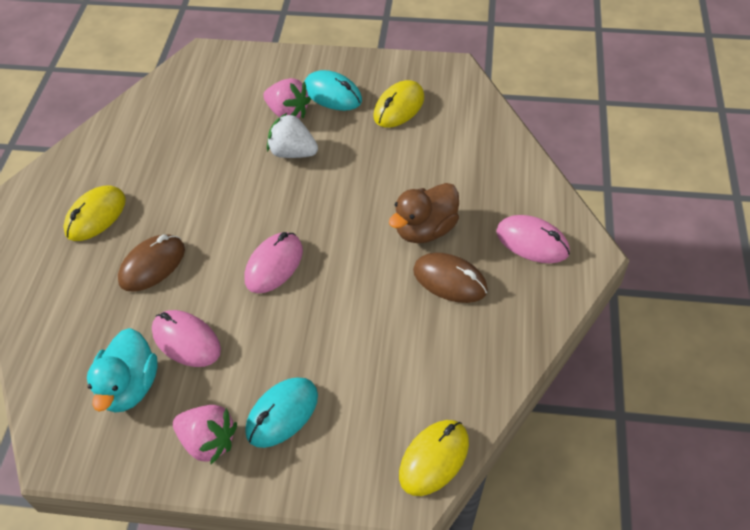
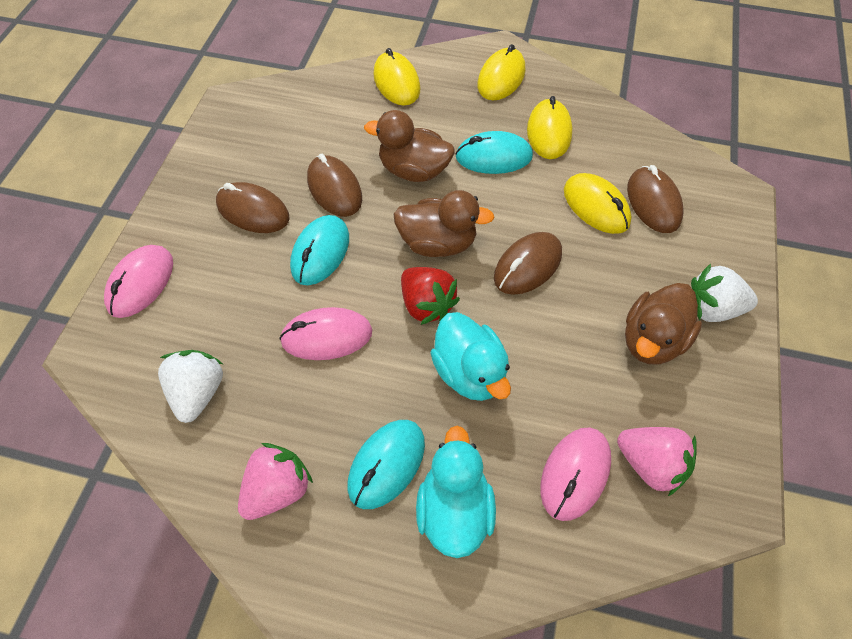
brown duck: 1 -> 3
brown mouse: 2 -> 4
red strawberry: 0 -> 1
turquoise duck: 1 -> 2
turquoise mouse: 2 -> 3
white strawberry: 1 -> 2
yellow mouse: 3 -> 4

